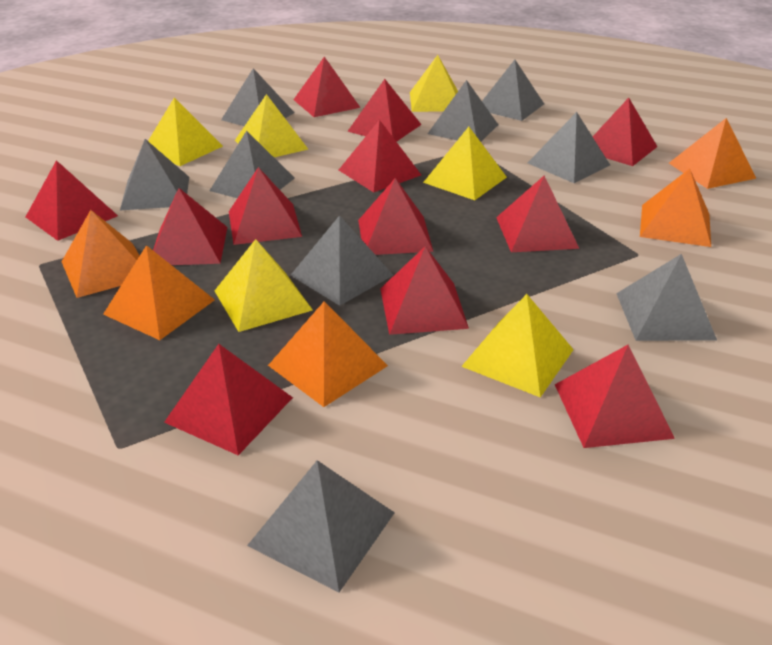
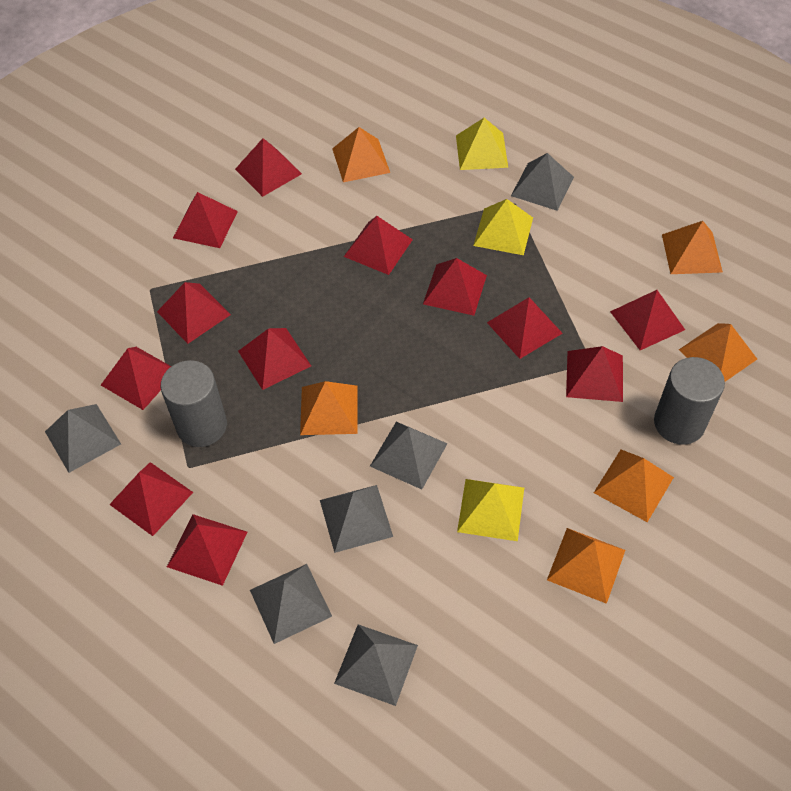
grey cylinder: 0 -> 2
grey pyramid: 9 -> 6
orange pyramid: 5 -> 6
yellow pyramid: 6 -> 3

